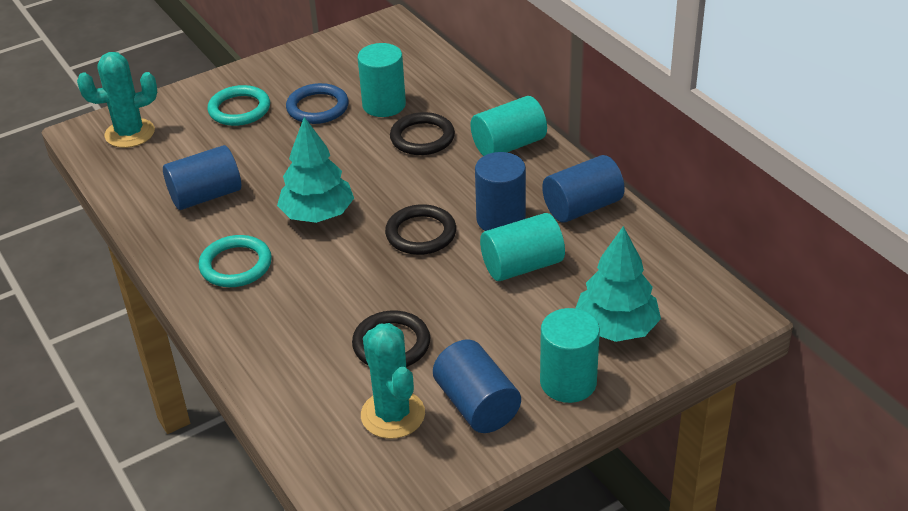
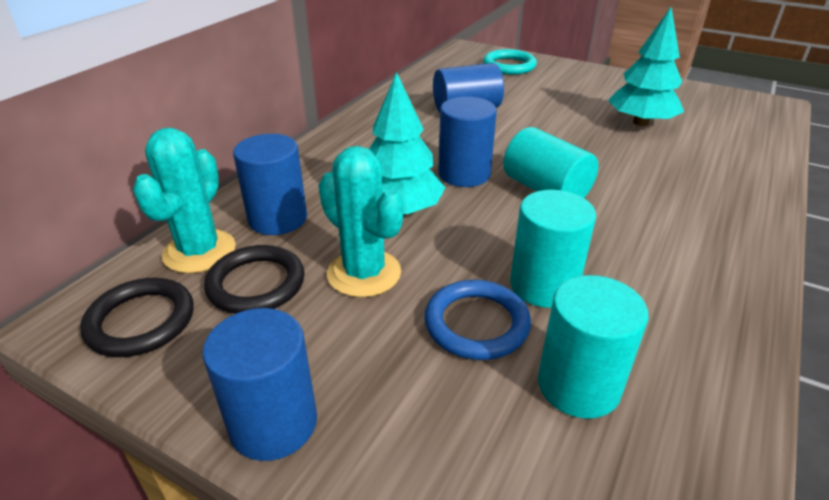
black ring: 3 -> 2
turquoise cylinder: 4 -> 3
turquoise ring: 2 -> 1

